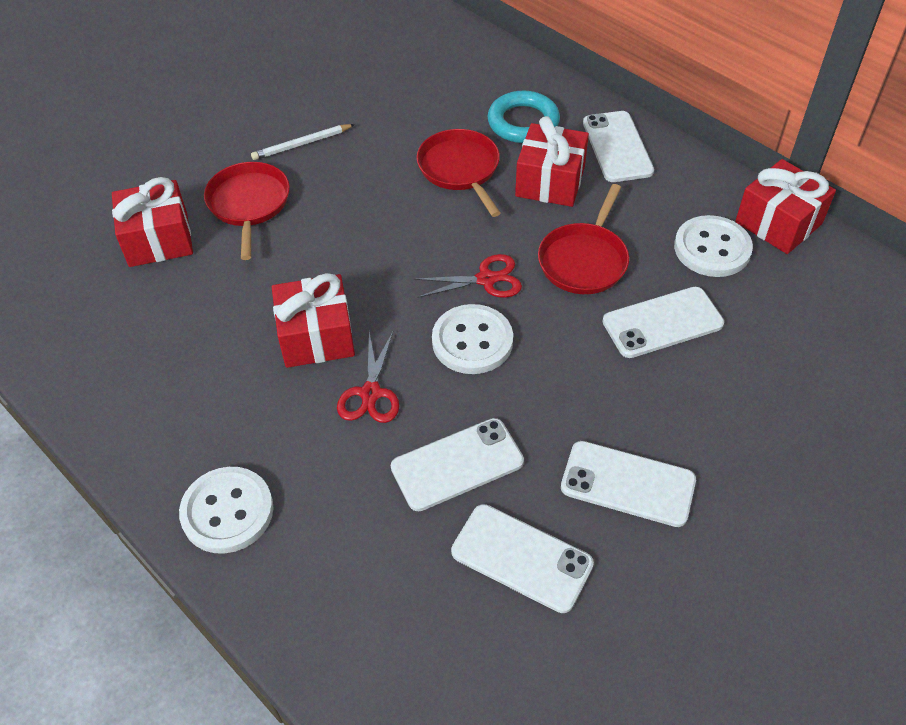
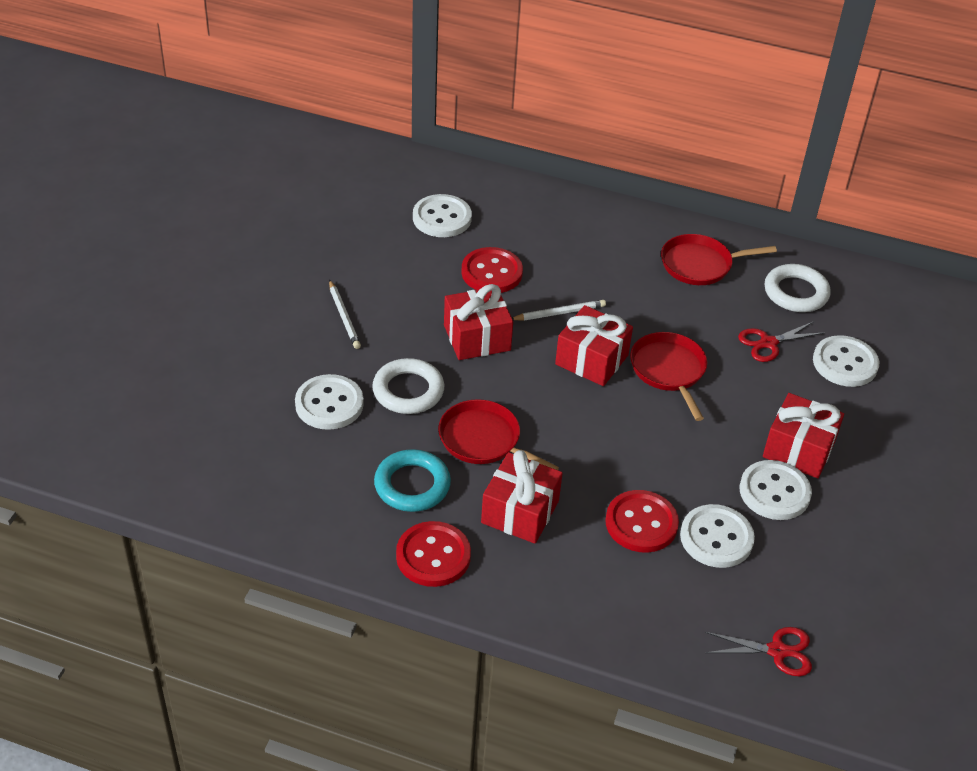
red button: 0 -> 3
white button: 3 -> 5
white pencil: 1 -> 2
white phone: 5 -> 0
white ring: 0 -> 2

